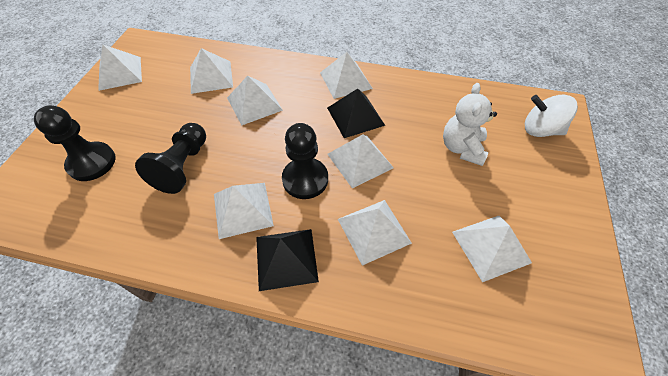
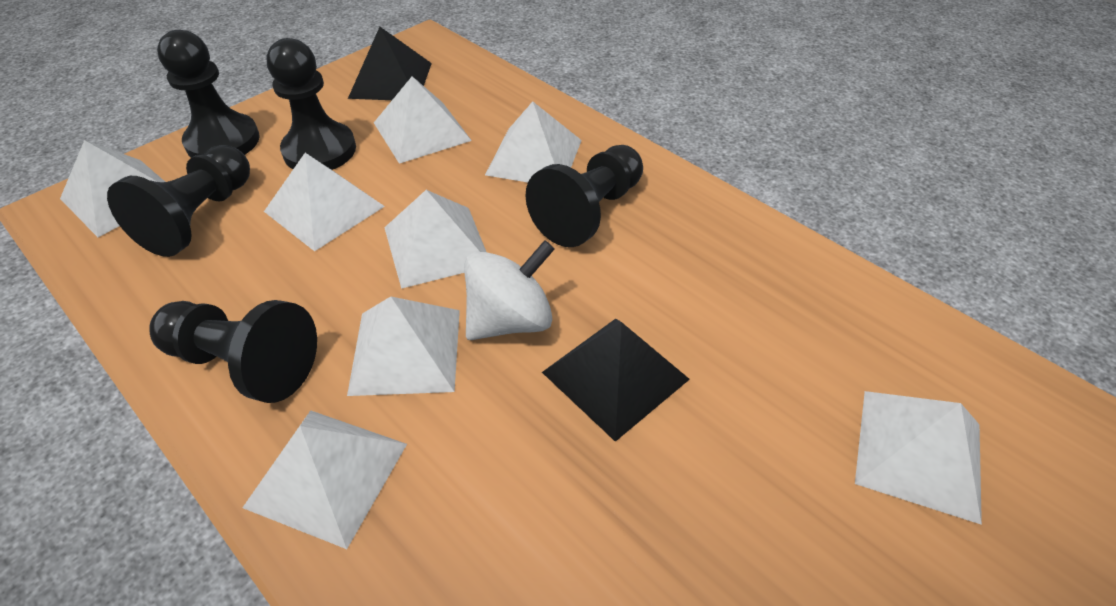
black pawn: 3 -> 5
white teddy bear: 1 -> 0

